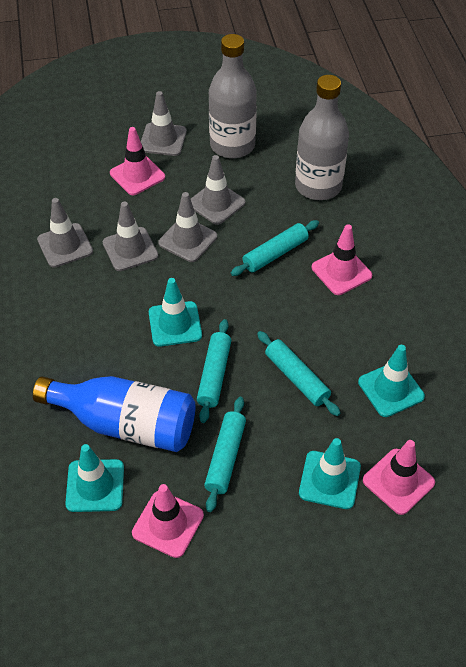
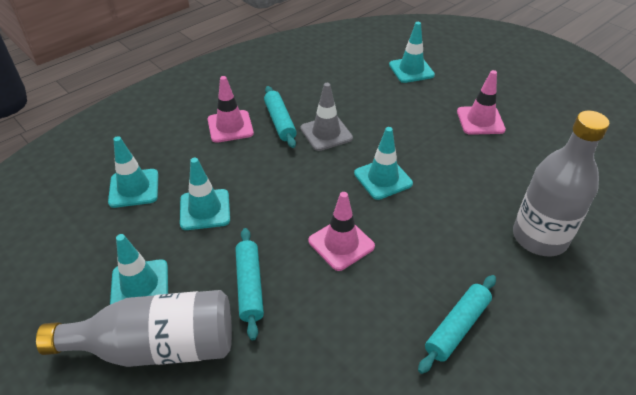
blue bottle: 1 -> 0
grey traffic cone: 5 -> 1
pink traffic cone: 4 -> 3
turquoise rolling pin: 4 -> 3
turquoise traffic cone: 4 -> 5

